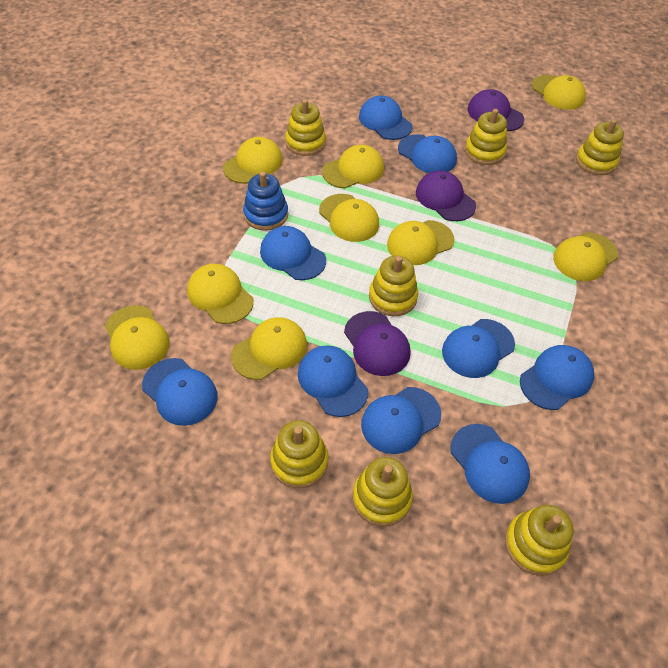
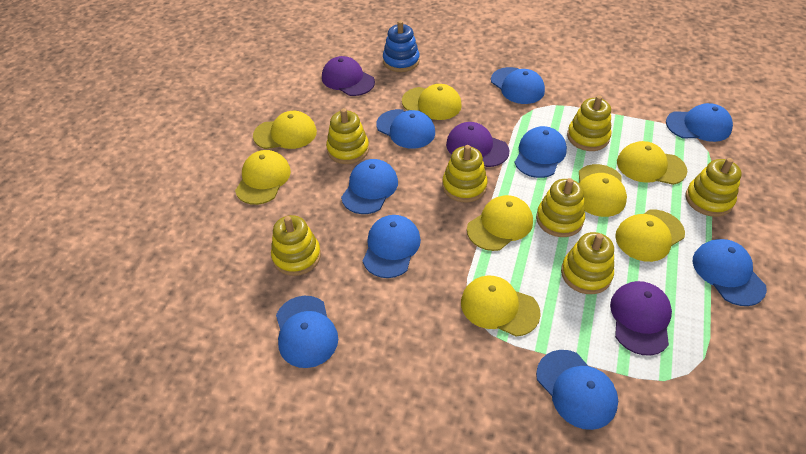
yellow cap: 9 -> 8

